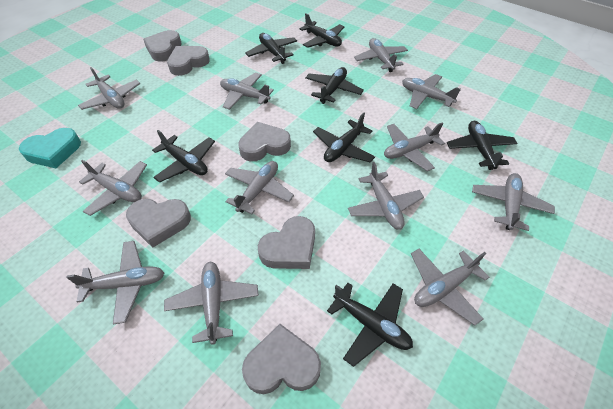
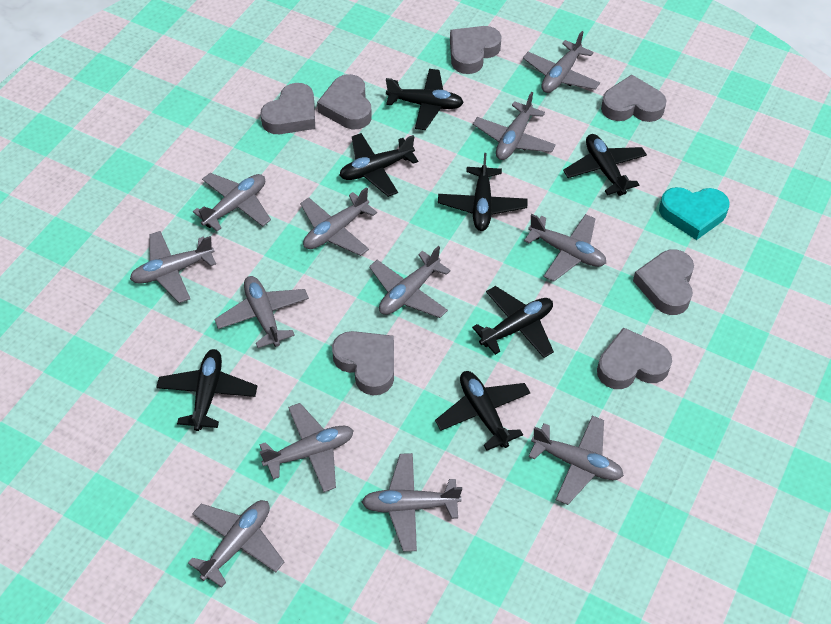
grey heart: 6 -> 7

